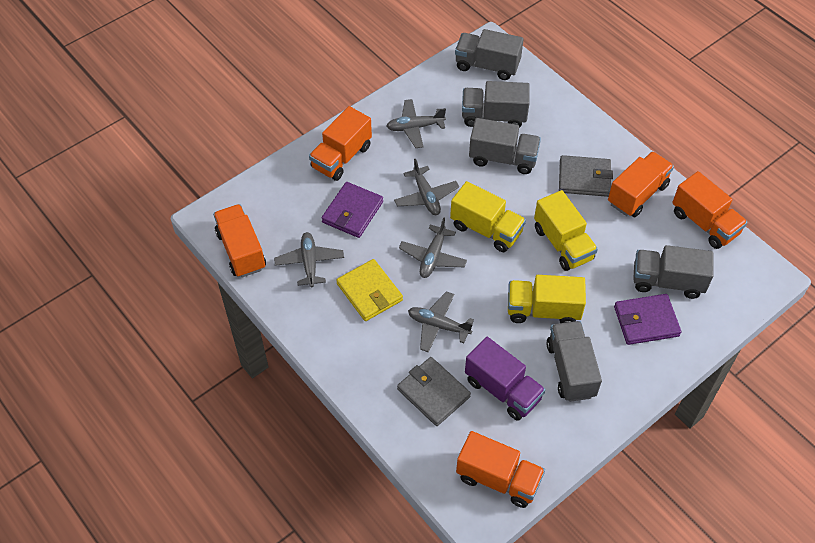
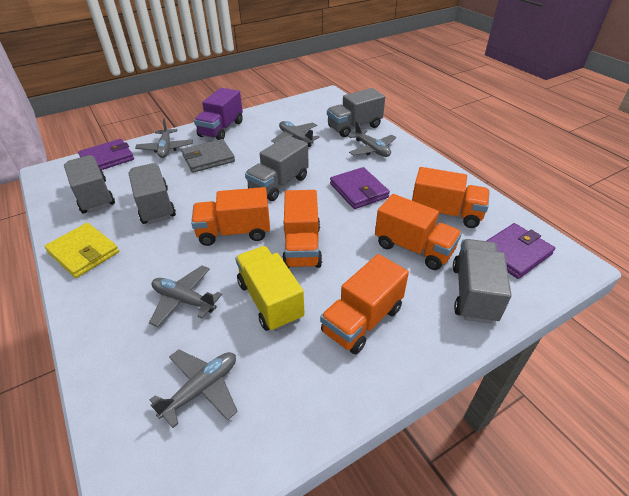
grey wallet: 2 -> 1
purple wallet: 2 -> 3
yellow truck: 3 -> 1

